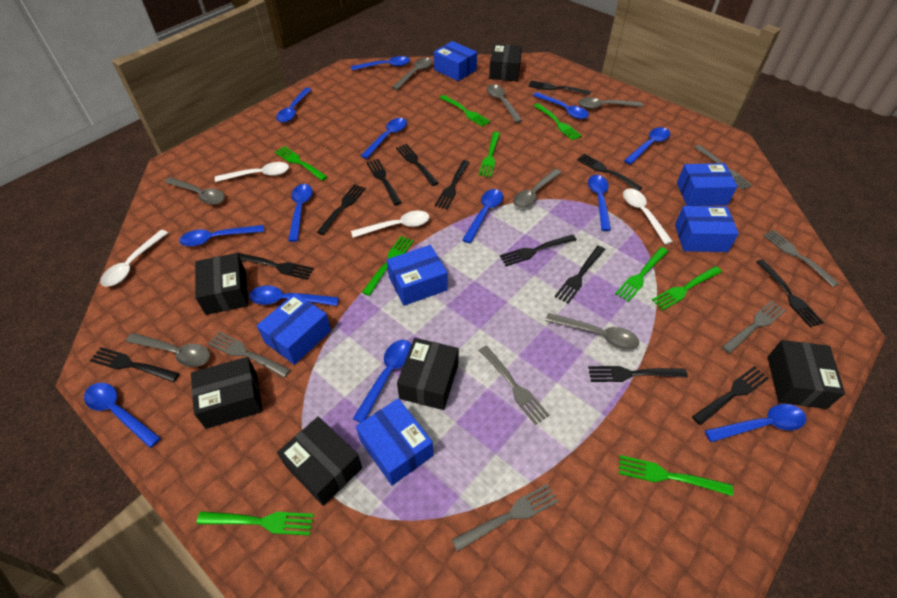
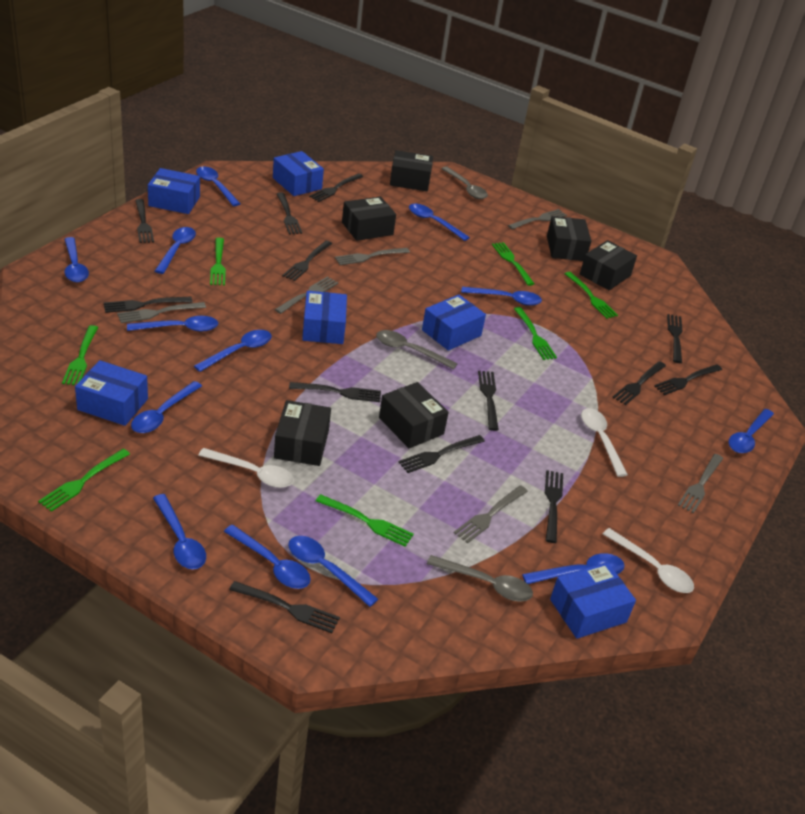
green fork: 9 -> 7
grey spoon: 7 -> 3
white spoon: 4 -> 3

